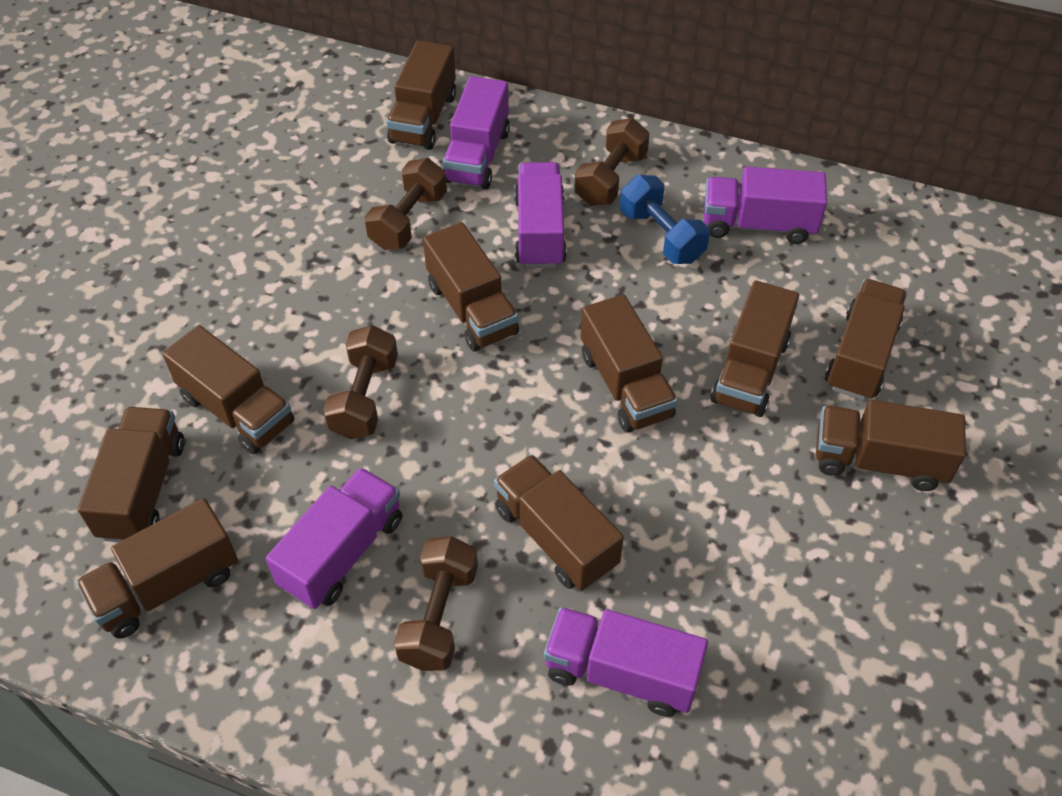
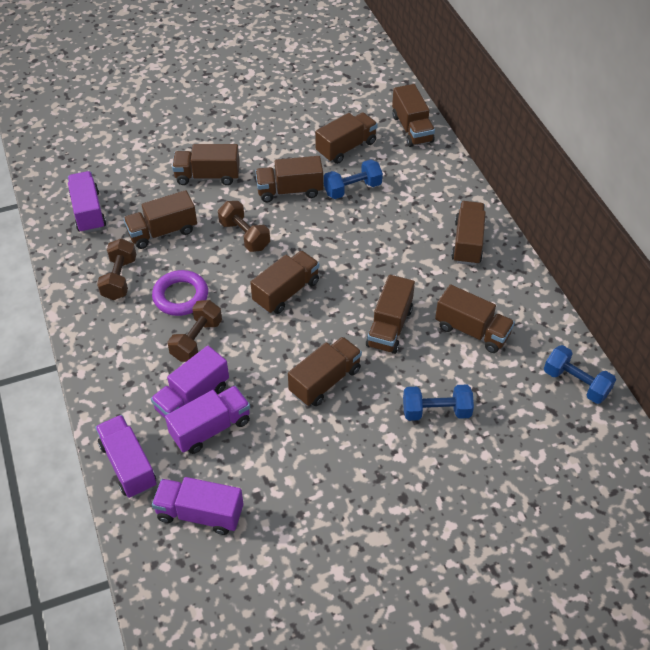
blue dumbbell: 1 -> 3
brown dumbbell: 4 -> 3
purple ring: 0 -> 1

